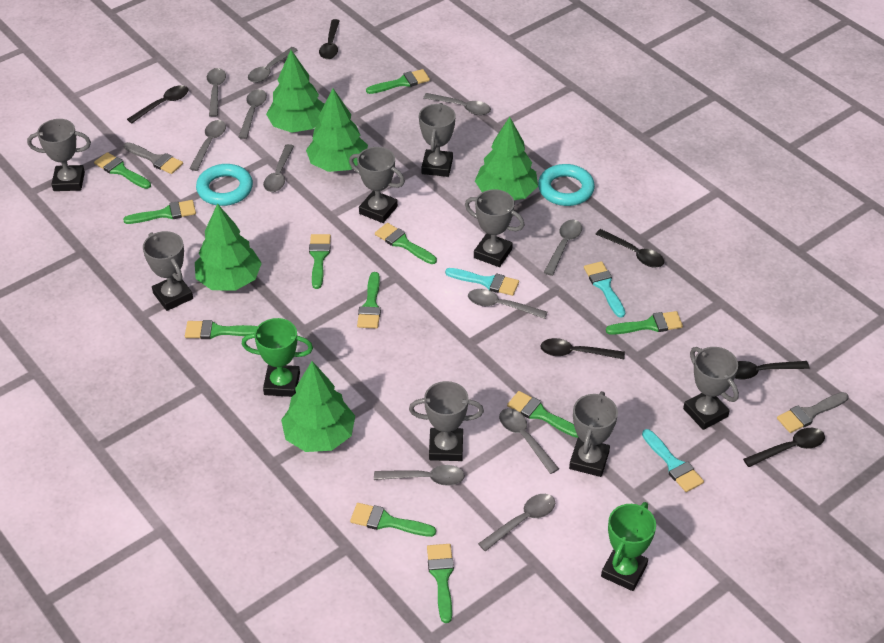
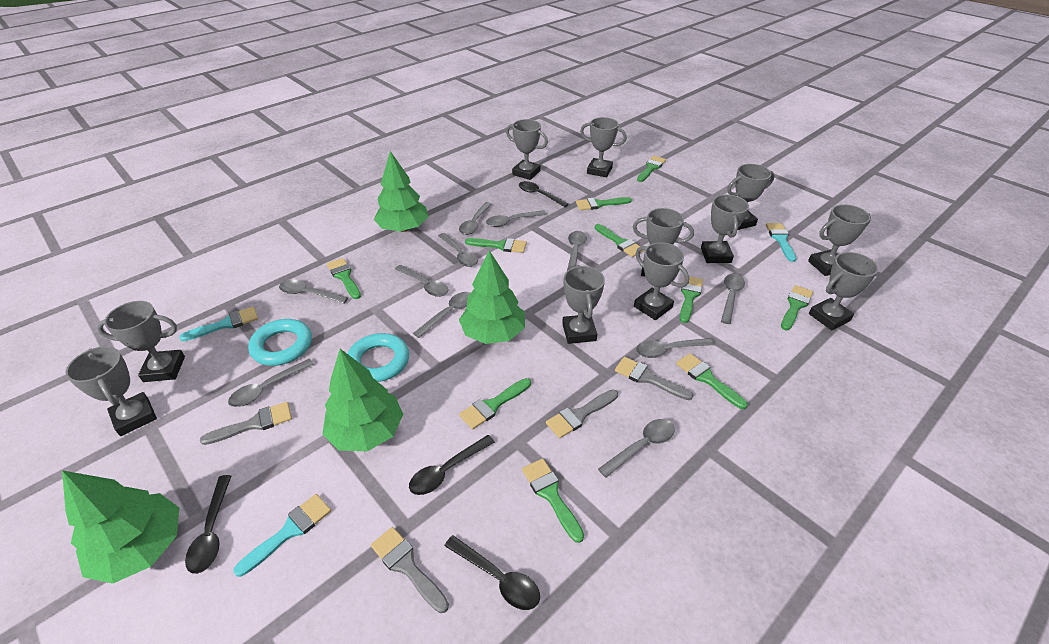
black spoon: 6 -> 4
green brush: 11 -> 10
green tree: 5 -> 4
green trophy: 2 -> 0
grey brush: 2 -> 4
grey trophy: 8 -> 11

